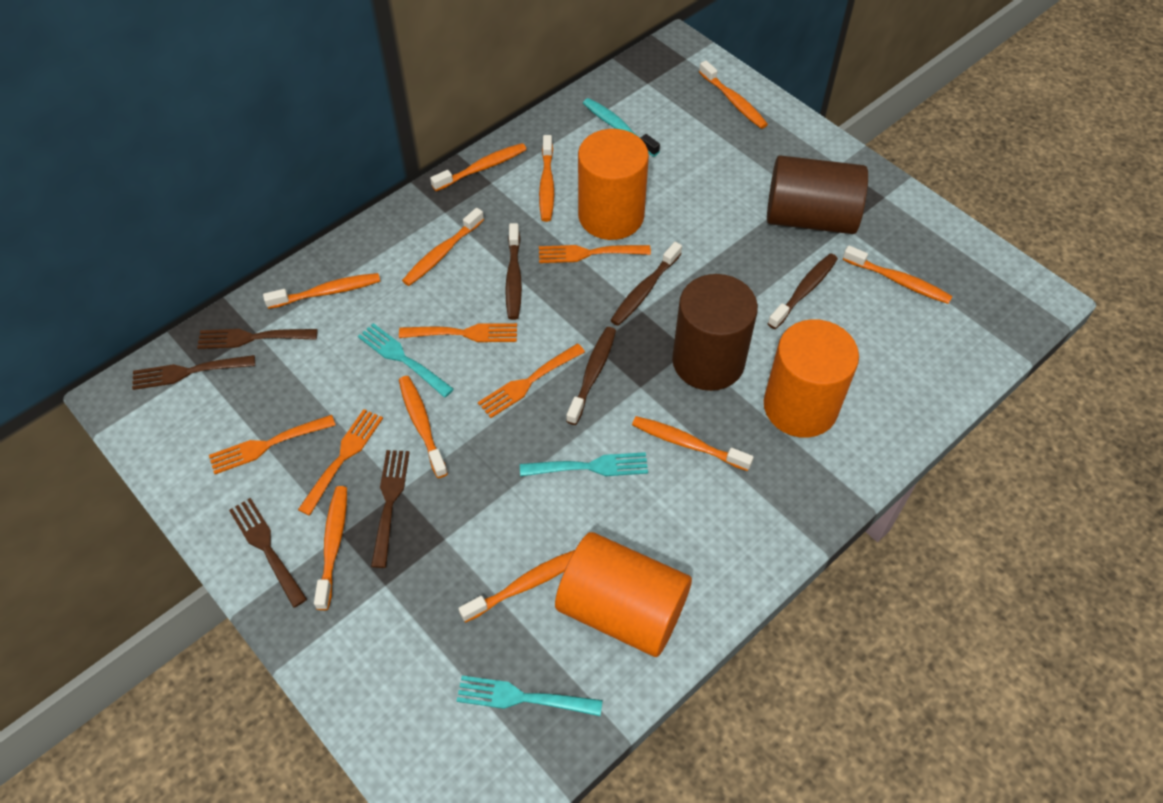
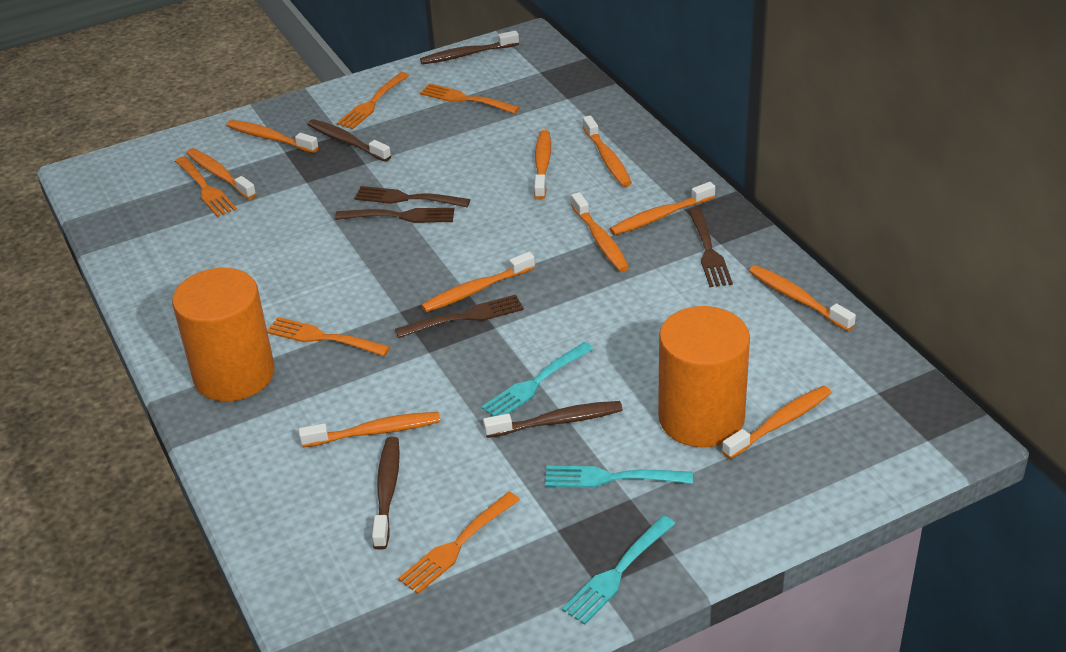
brown cylinder: 2 -> 0
orange cylinder: 3 -> 2
turquoise toothbrush: 1 -> 0

